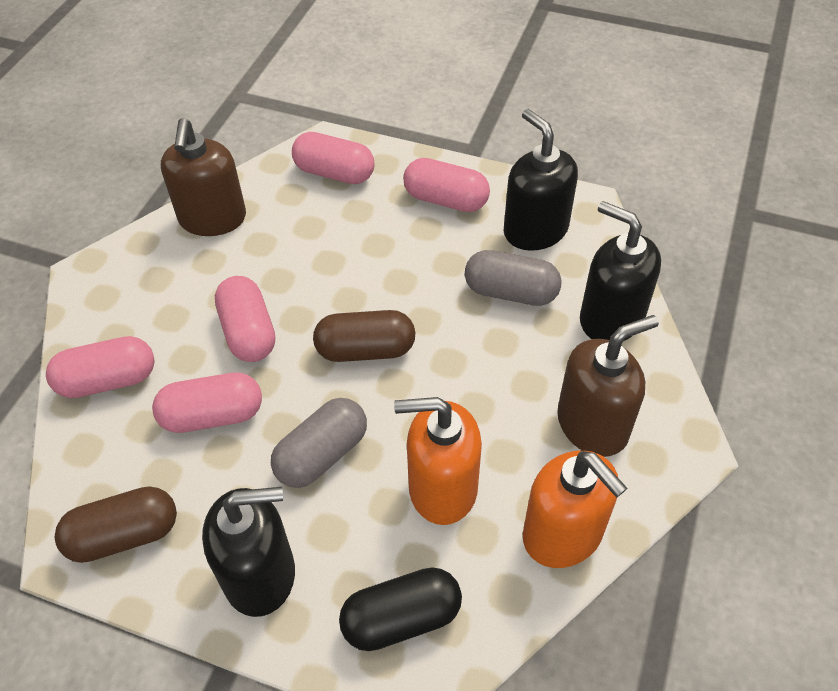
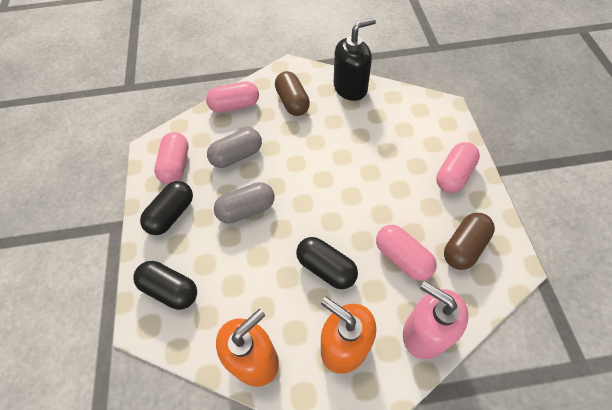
black capsule: 1 -> 3
black soap dispenser: 3 -> 1
brown soap dispenser: 2 -> 0
pink capsule: 5 -> 4
pink soap dispenser: 0 -> 1

